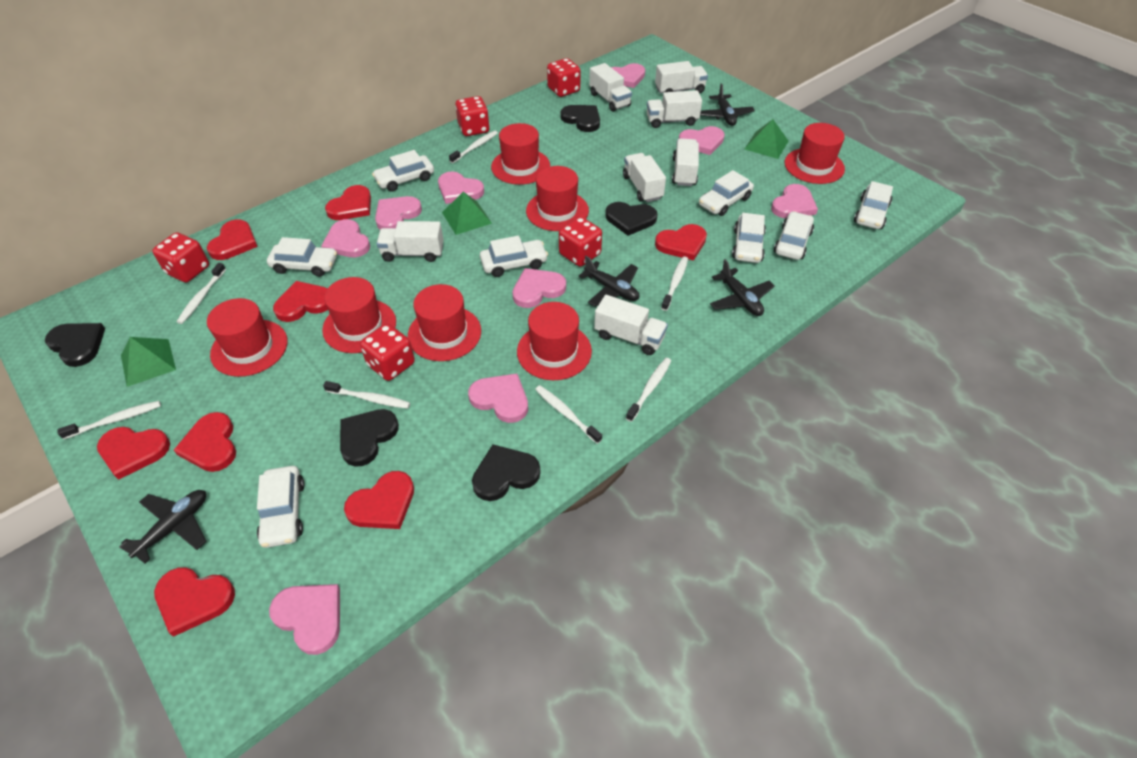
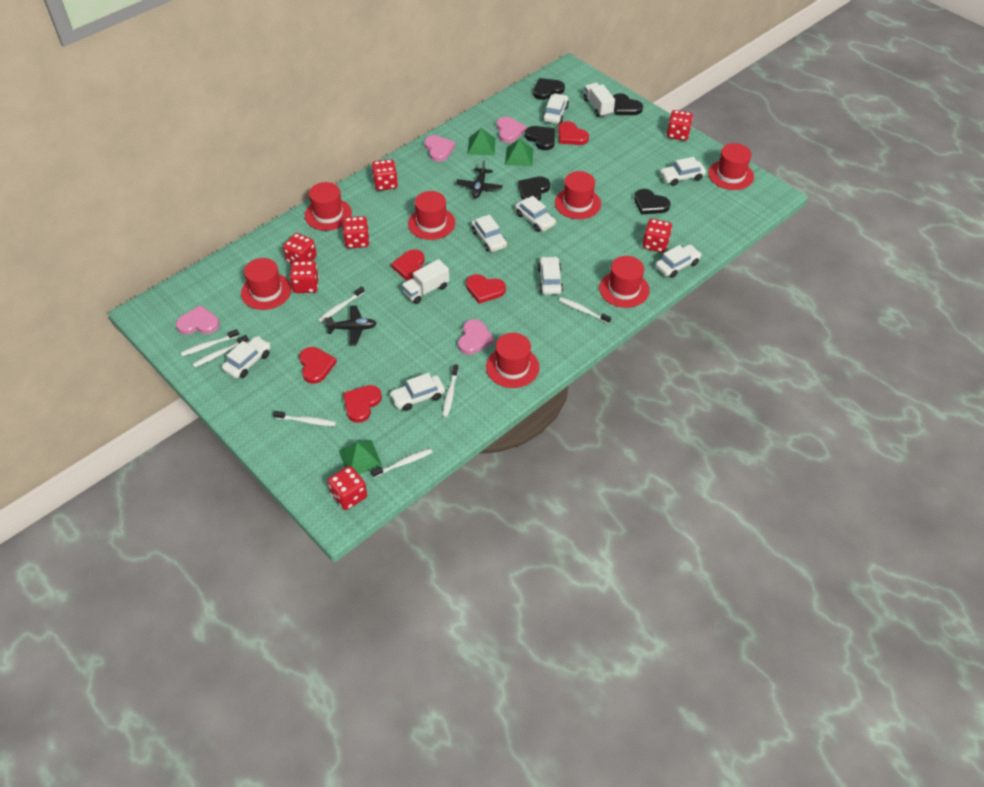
black plane: 4 -> 2
pink heart: 9 -> 4
red dice: 5 -> 7
red heart: 8 -> 5
white truck: 7 -> 2

